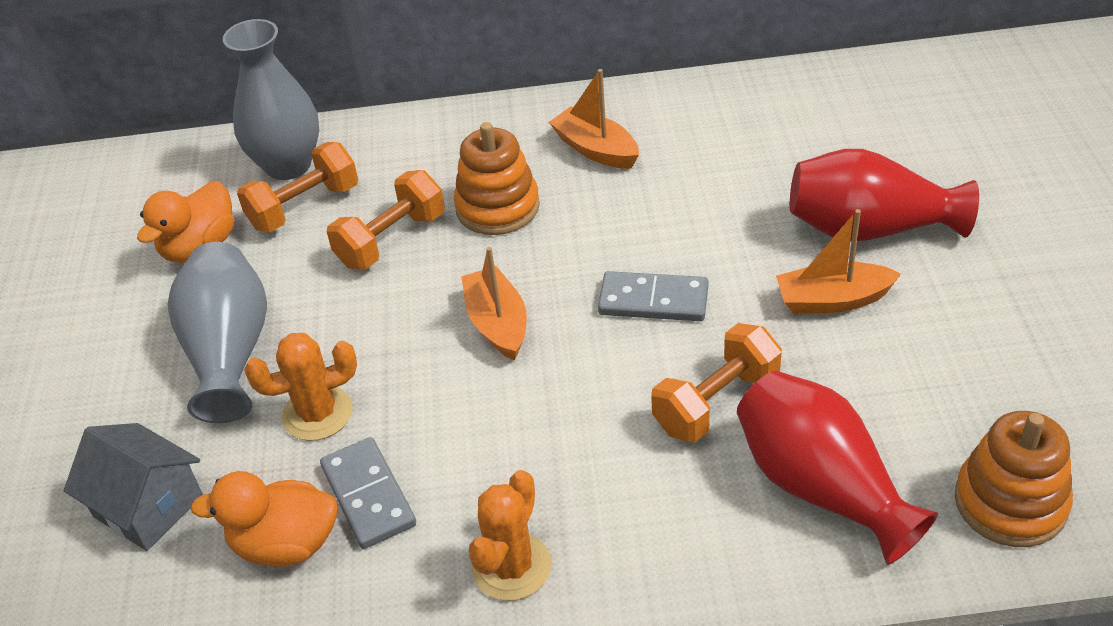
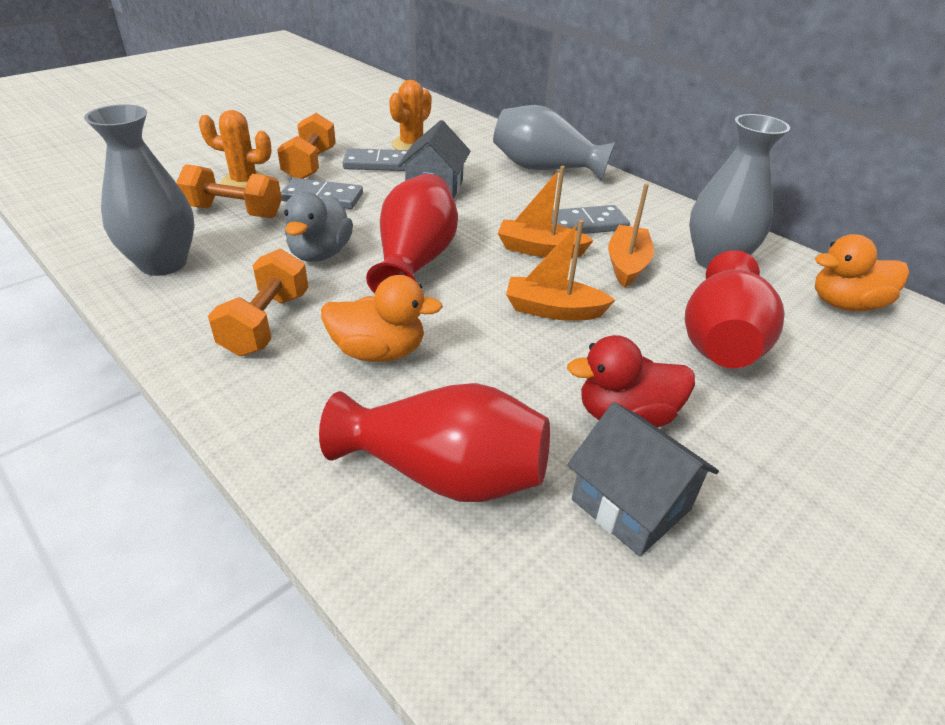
grey domino: 2 -> 3
grey duck: 0 -> 1
grey house: 1 -> 2
grey vase: 2 -> 3
orange stacking toy: 2 -> 0
red duck: 0 -> 1
red vase: 2 -> 3

